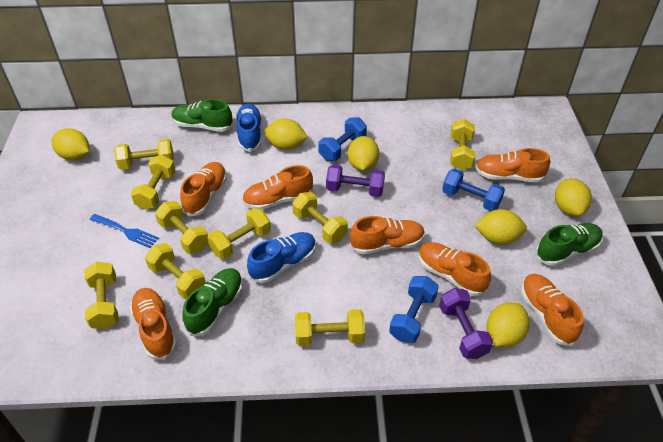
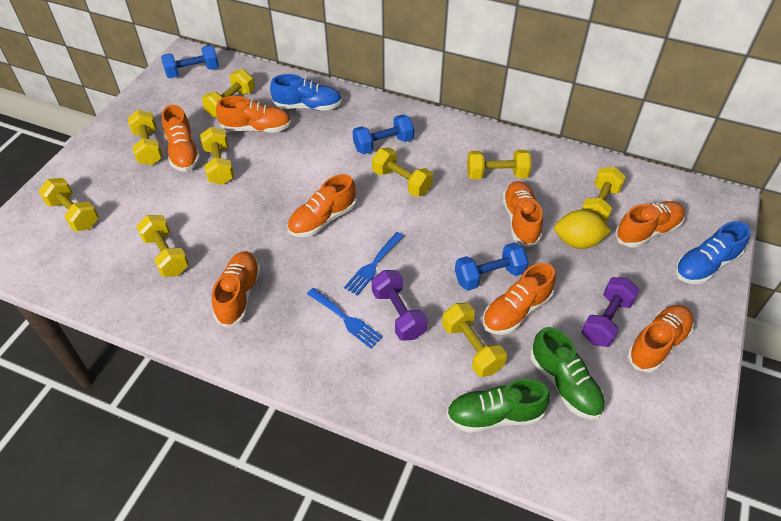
blue fork: 1 -> 2
green shoe: 3 -> 2
orange shoe: 7 -> 8
yellow lemon: 6 -> 1

